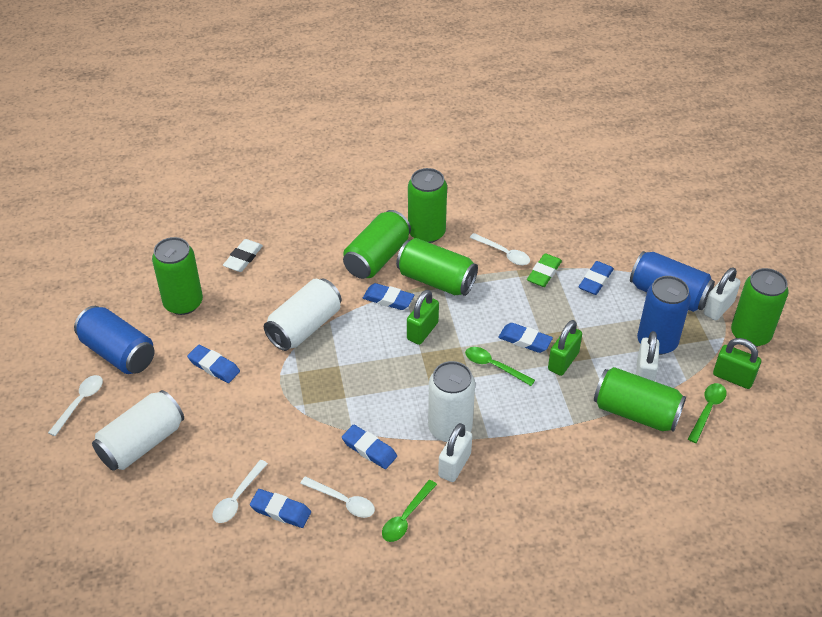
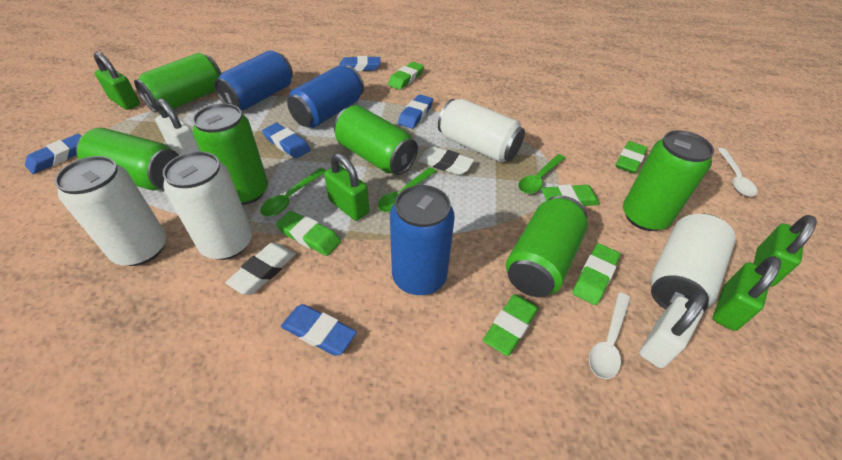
blue eraser: 6 -> 5
green eraser: 1 -> 6
green padlock: 3 -> 4
white can: 3 -> 4
white eraser: 1 -> 2
white padlock: 3 -> 2
white spoon: 4 -> 2

